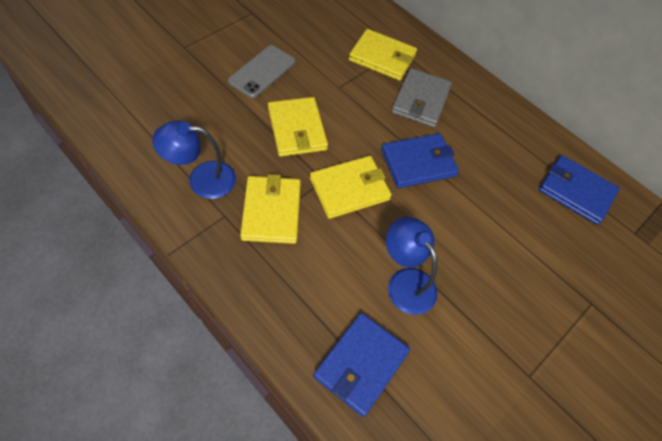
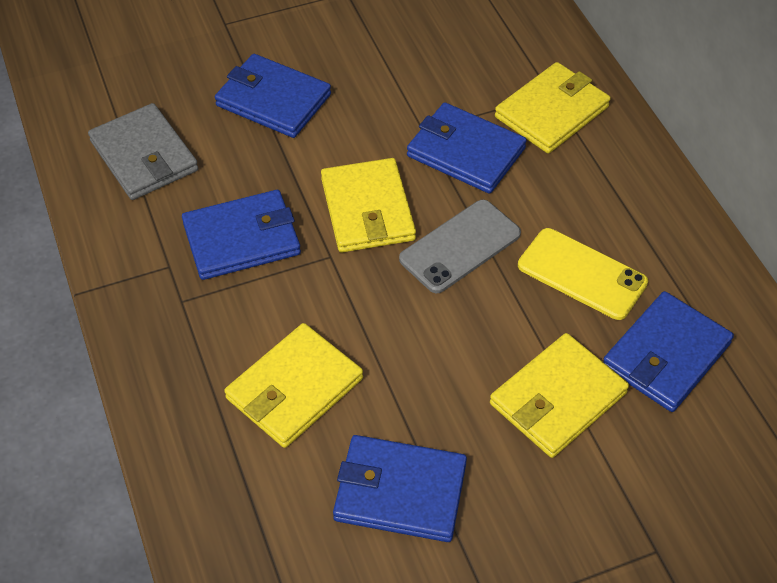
blue lamp: 2 -> 0
blue wallet: 3 -> 5
yellow phone: 0 -> 1

